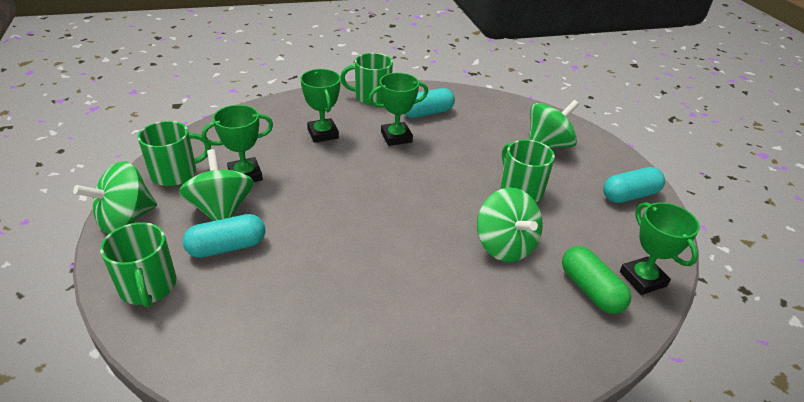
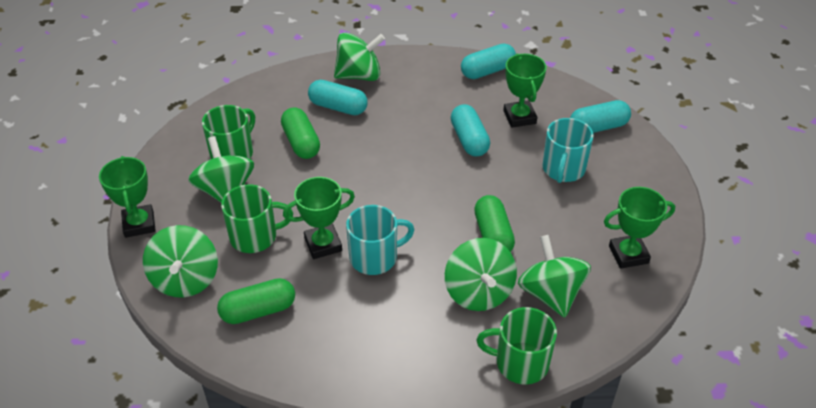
green capsule: 1 -> 3
green mug: 4 -> 3
green spinning top: 4 -> 5
turquoise capsule: 3 -> 4
turquoise mug: 0 -> 2

